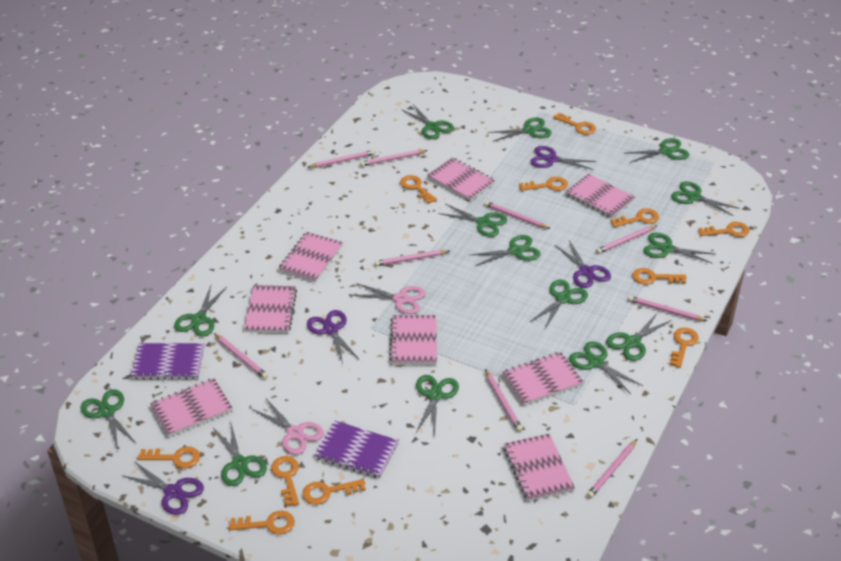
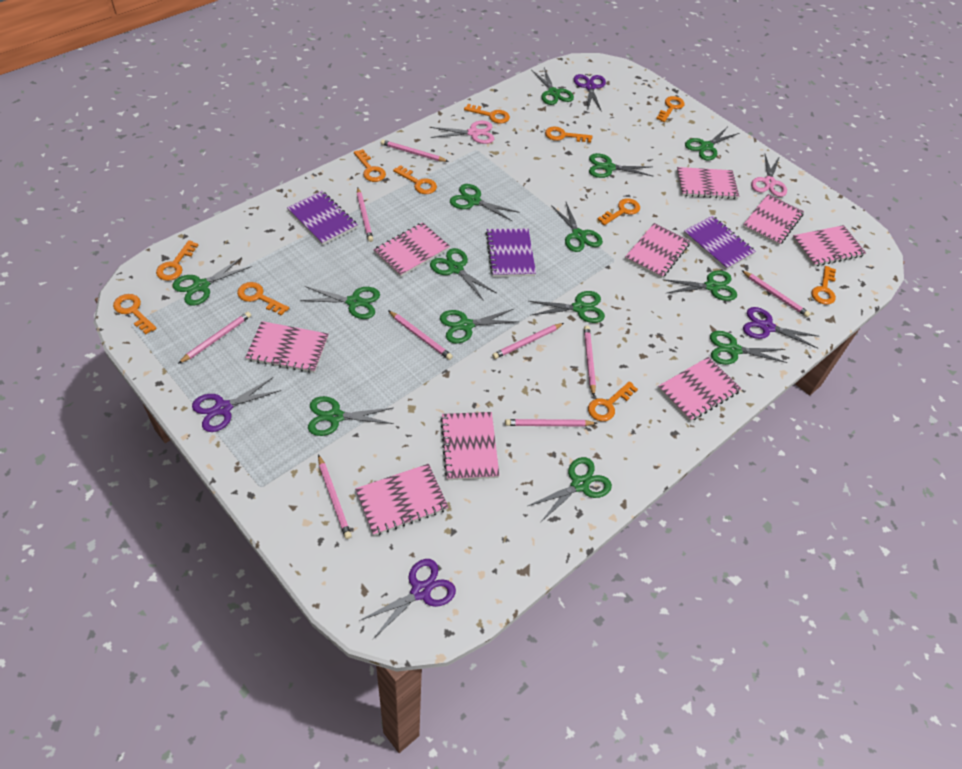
pink notebook: 8 -> 9
purple notebook: 2 -> 3

